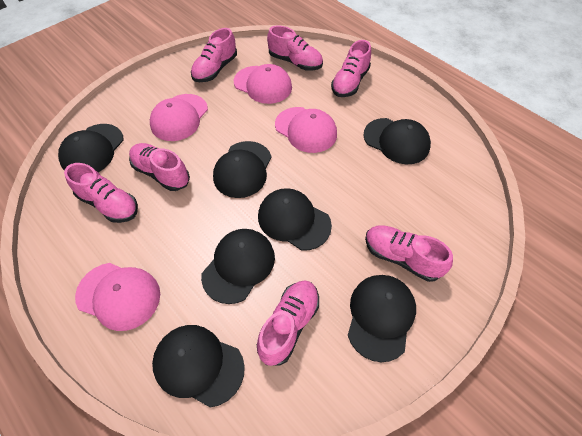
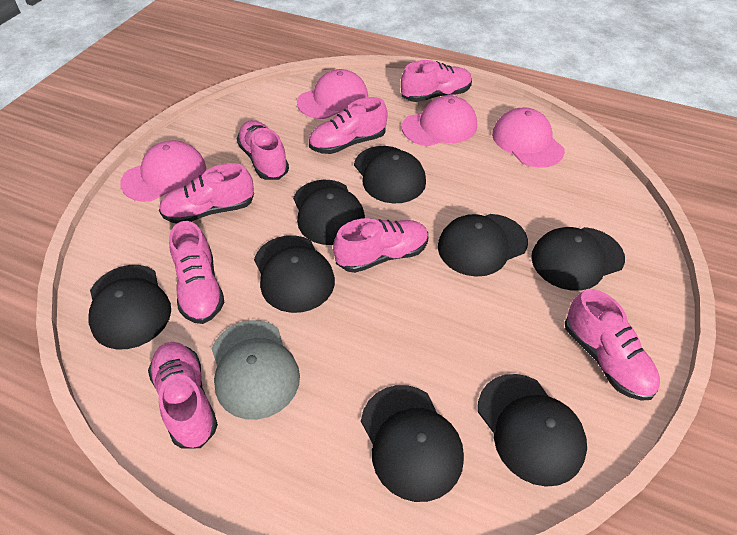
black cap: 7 -> 8
grey cap: 0 -> 1
pink shoe: 7 -> 8

